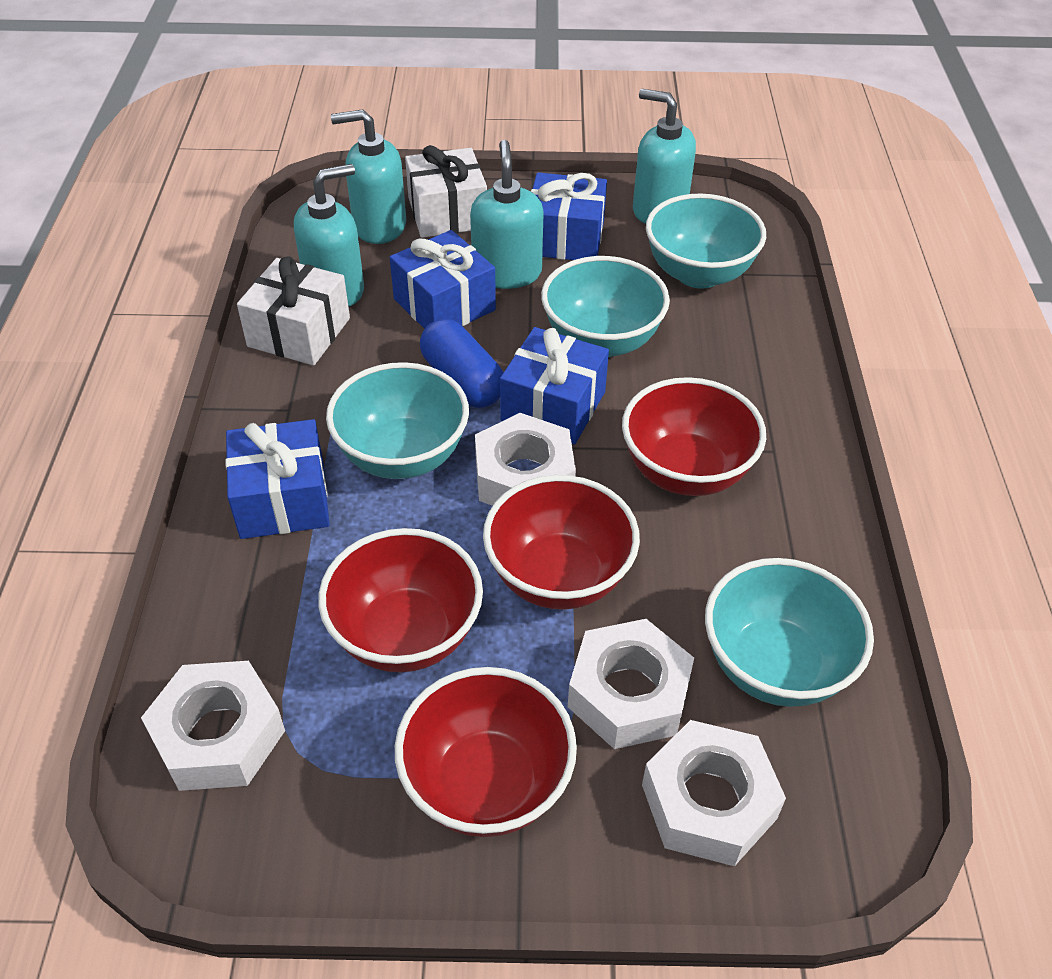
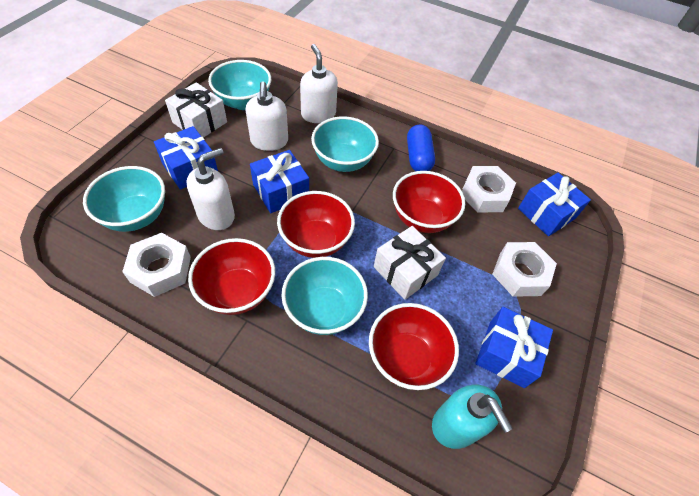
turquoise soap dispenser: 4 -> 1
white nut: 4 -> 3
white soap dispenser: 0 -> 3

